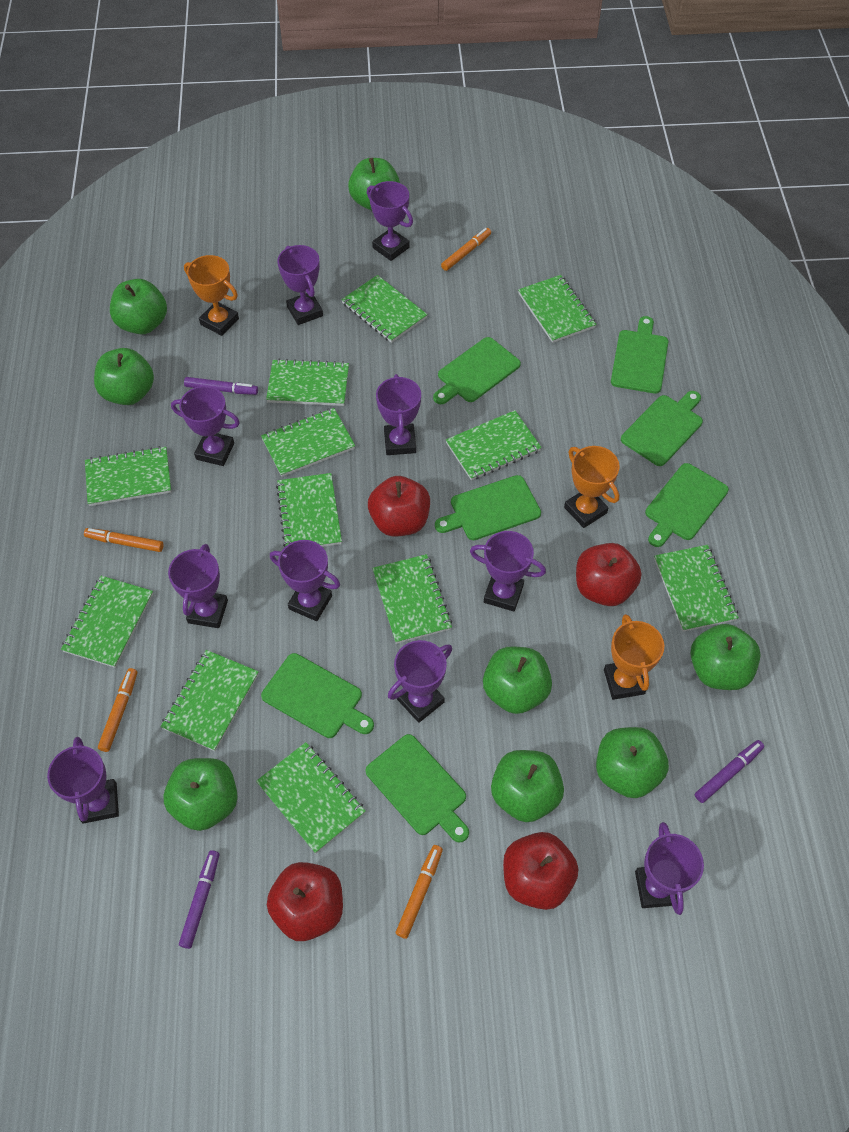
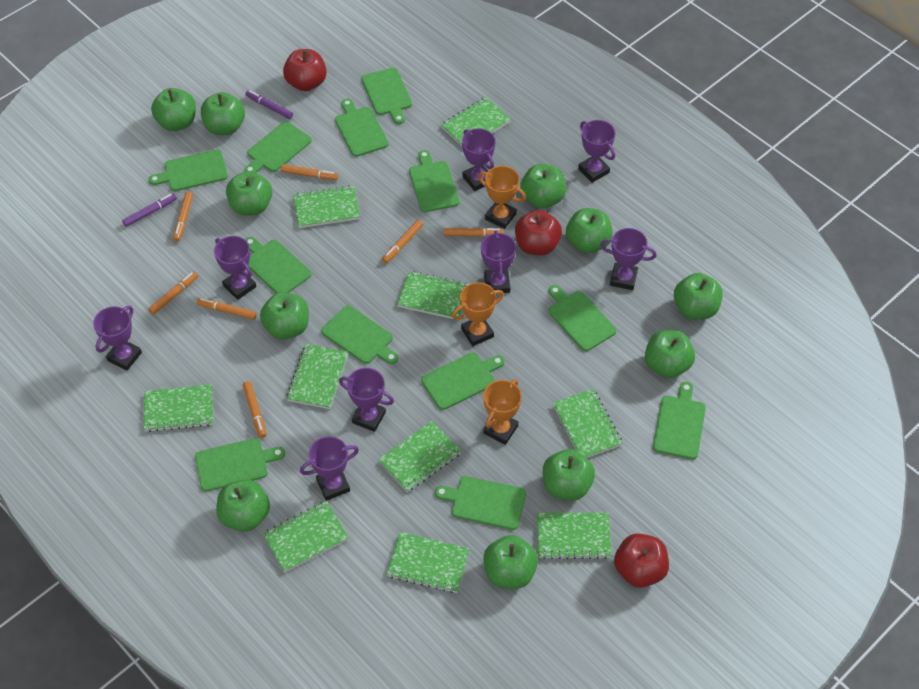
green apple: 8 -> 11
green cutting board: 7 -> 12
green notebook: 12 -> 10
orange marker: 4 -> 7
purple marker: 3 -> 2
purple trophy: 10 -> 8
red apple: 4 -> 3

